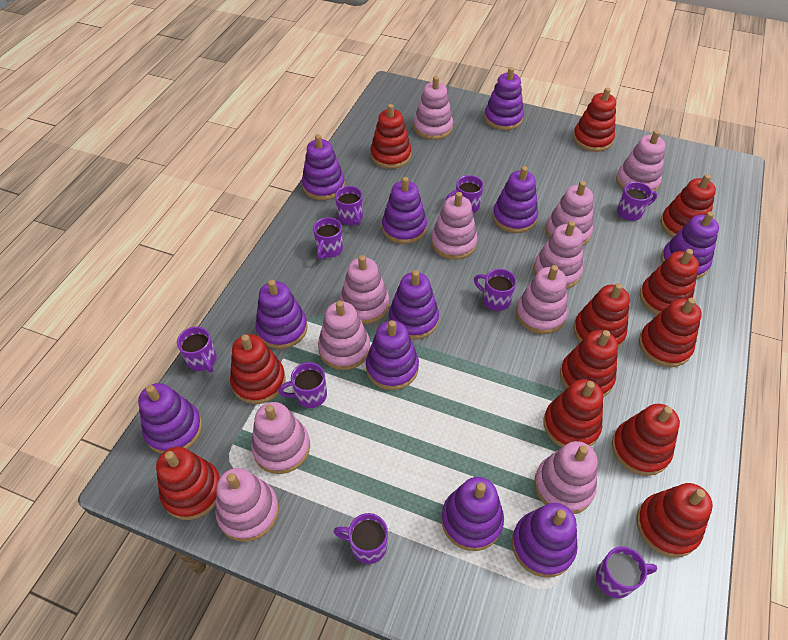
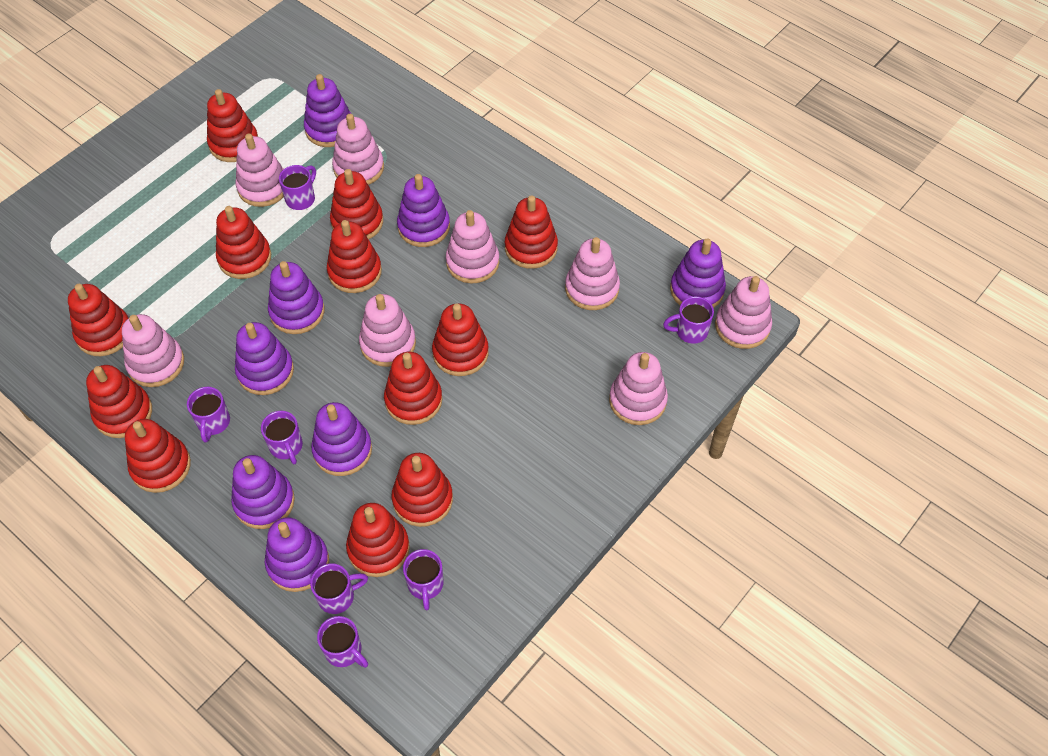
pink stacking toy: 11 -> 8
purple mug: 9 -> 7
purple stacking toy: 11 -> 8

